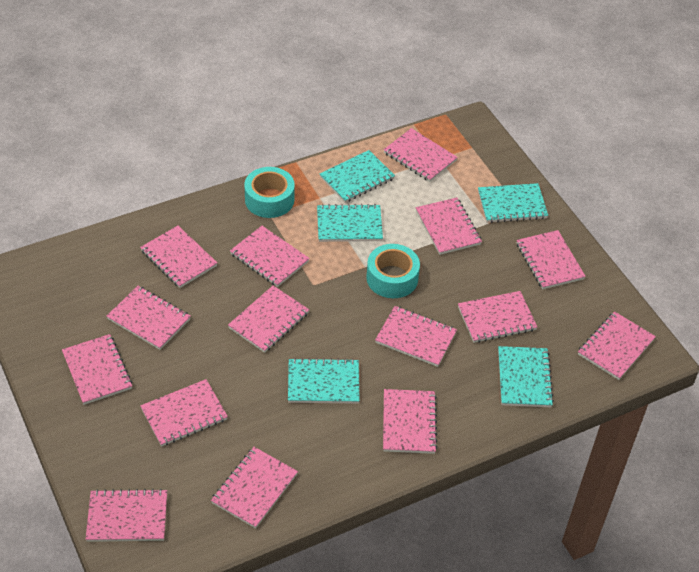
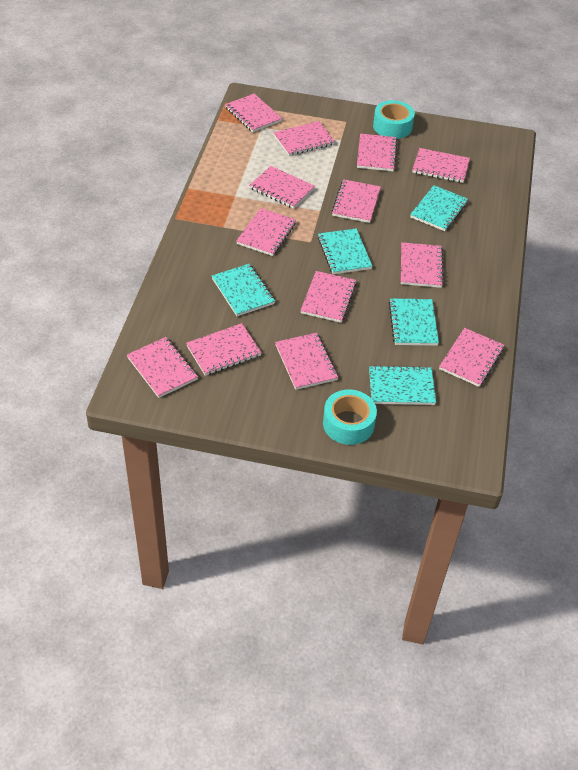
pink notebook: 15 -> 13

